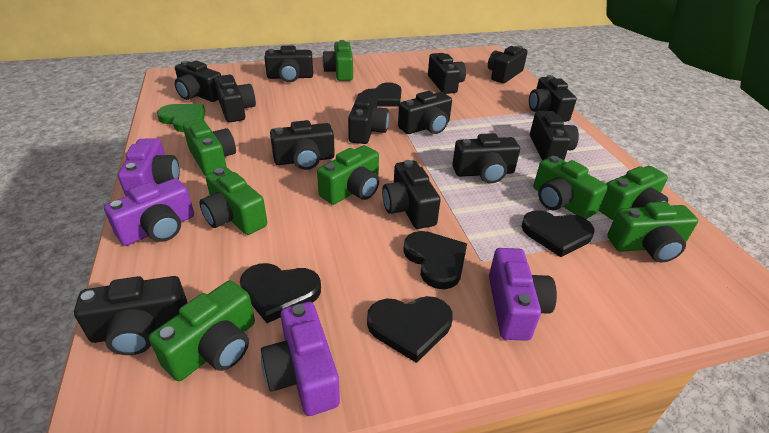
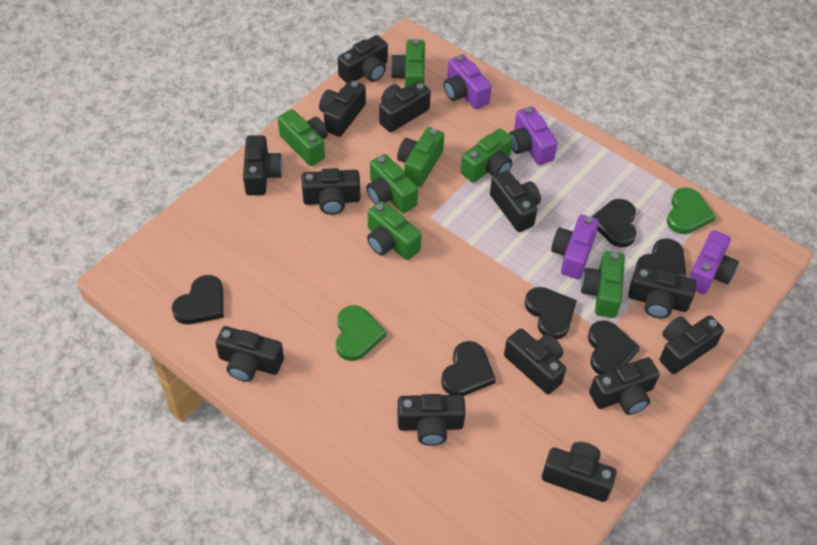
black heart: 5 -> 6
green camera: 8 -> 7
green heart: 1 -> 2

